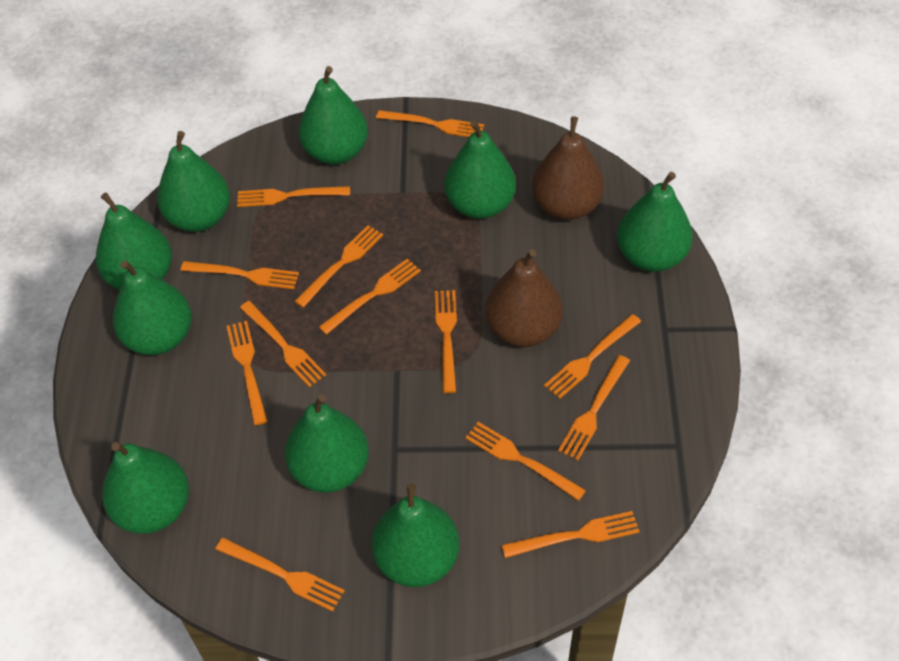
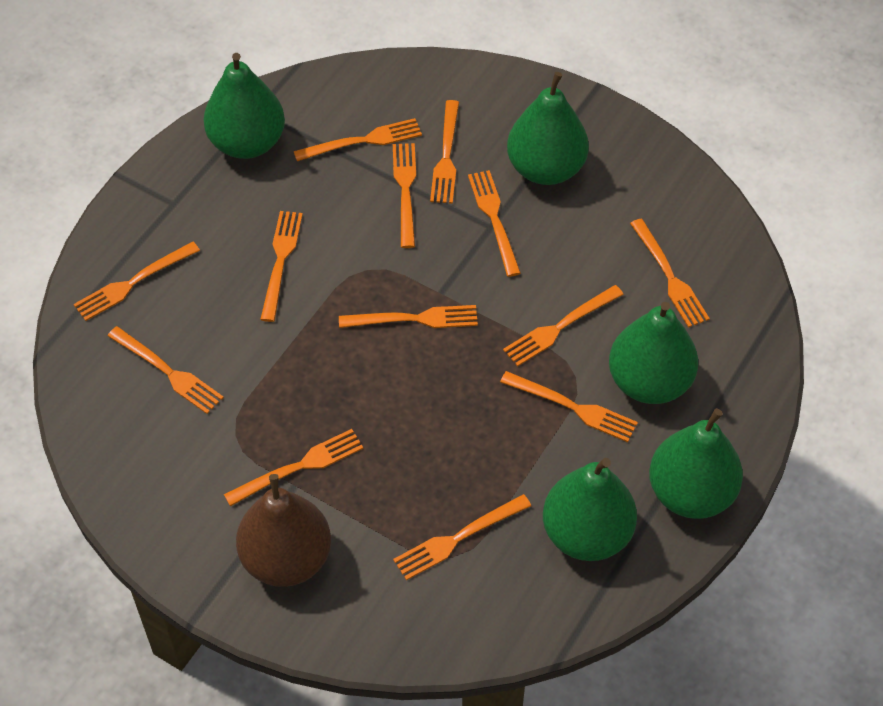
brown pear: 2 -> 1
green pear: 9 -> 5

